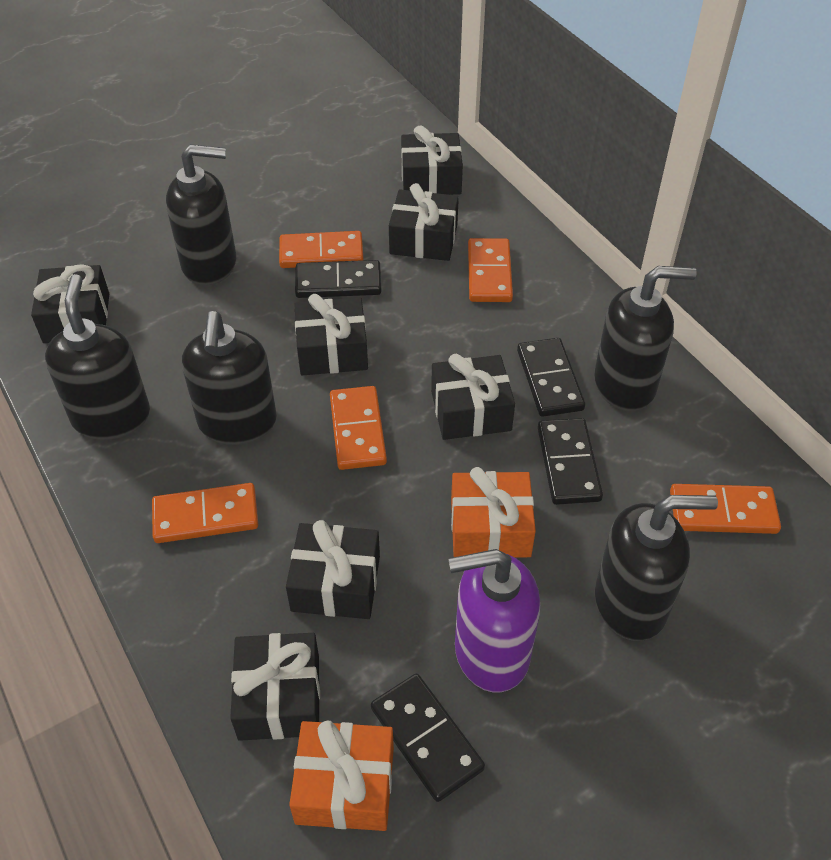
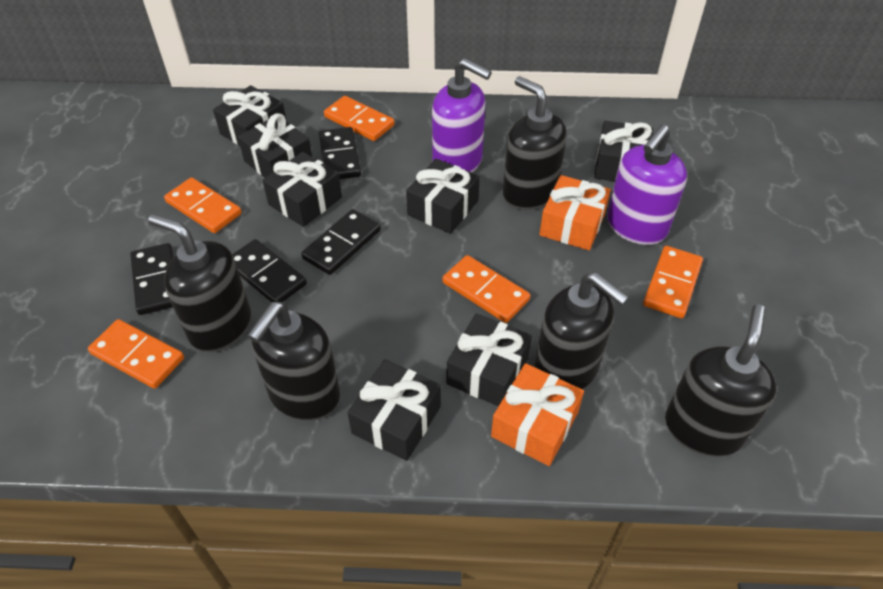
purple soap dispenser: 1 -> 2

